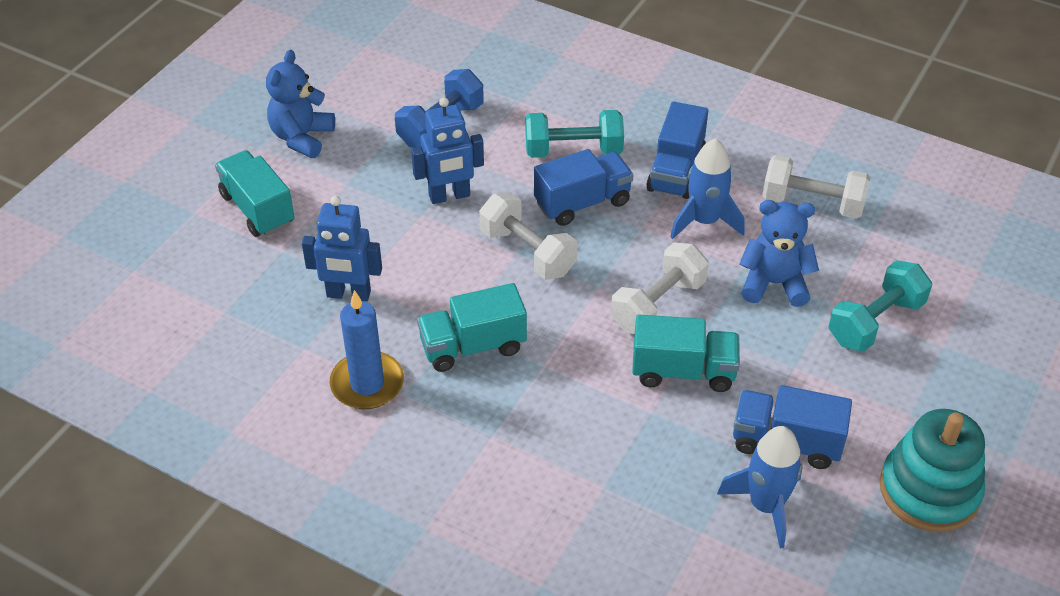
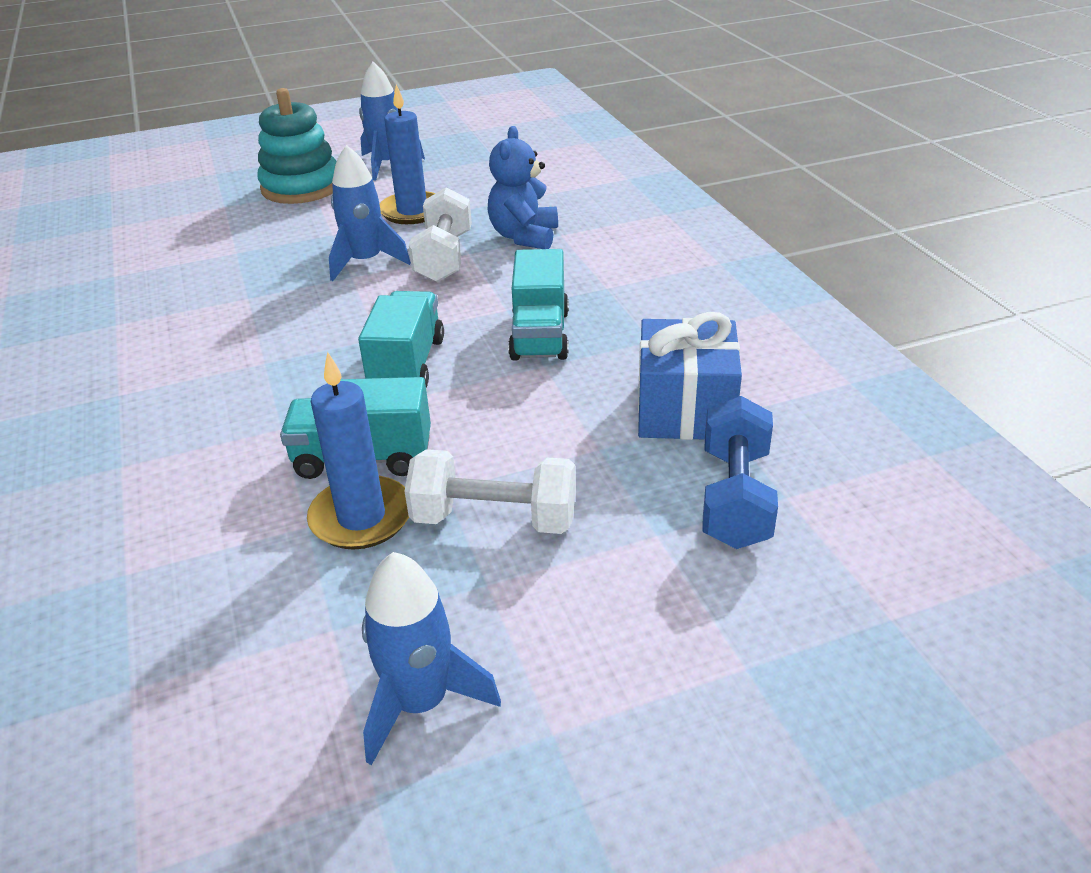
blue candle: 1 -> 2
blue gift: 0 -> 1
blue robot: 2 -> 0
blue rocket: 2 -> 3
blue teddy bear: 2 -> 1
blue truck: 3 -> 0
turquoise dumbbell: 2 -> 0
white dumbbell: 3 -> 2

